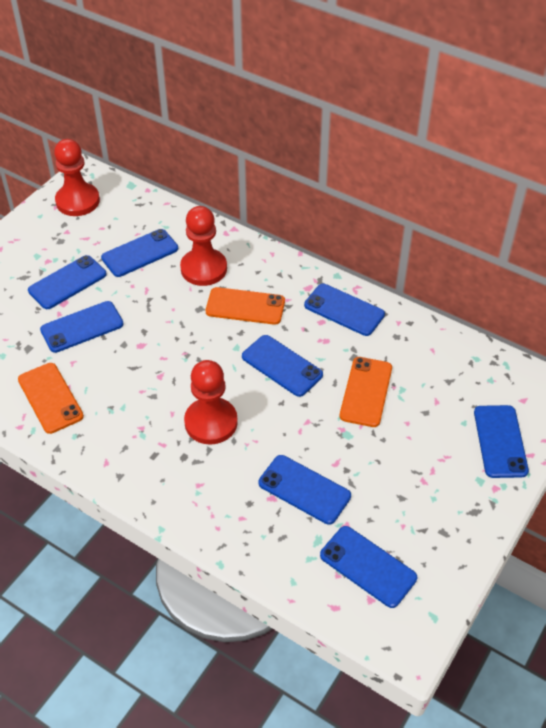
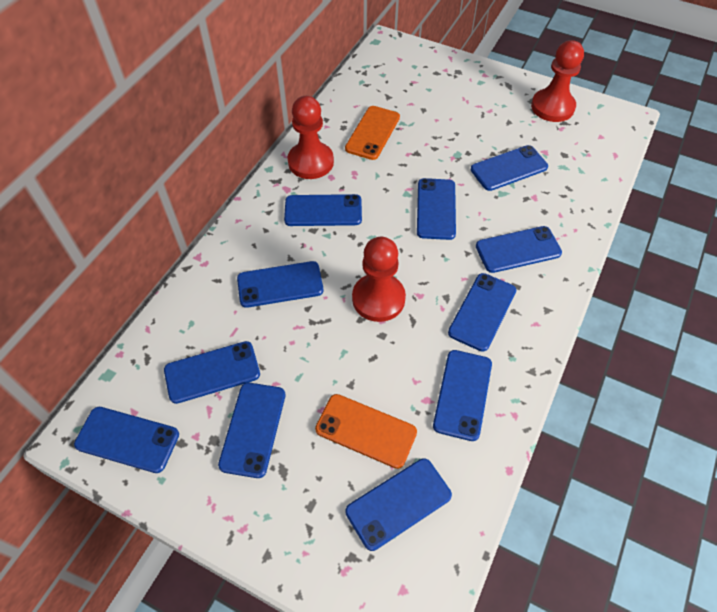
blue phone: 8 -> 11
orange phone: 3 -> 2

